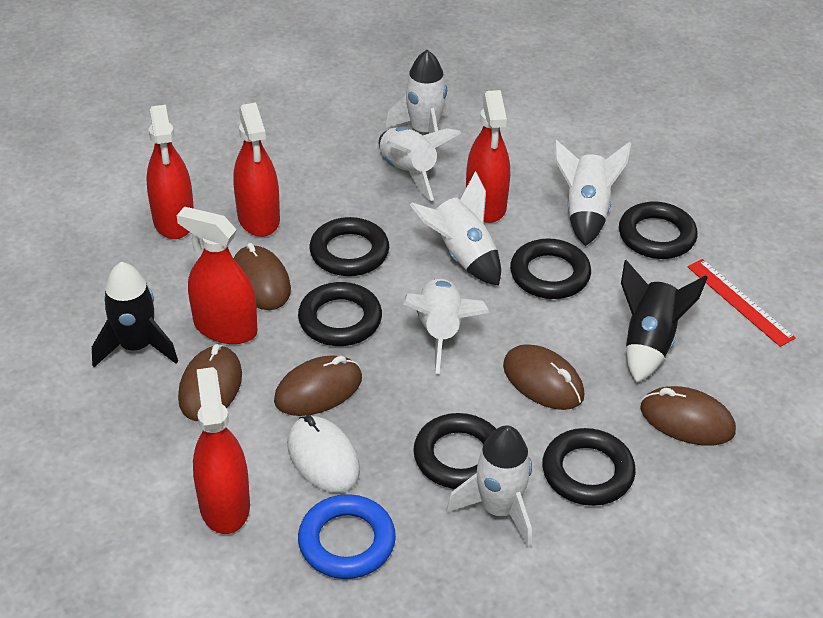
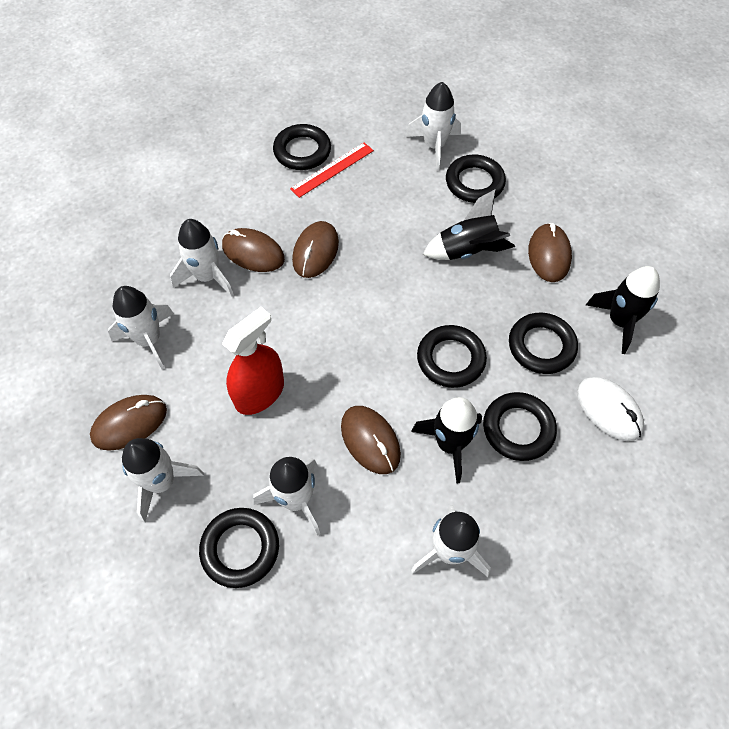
black rocket: 2 -> 3
blue ring: 1 -> 0
red spray bottle: 5 -> 1

